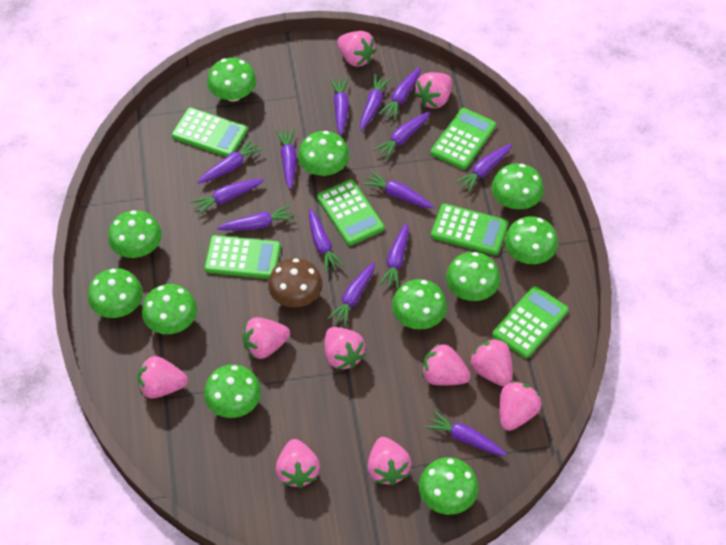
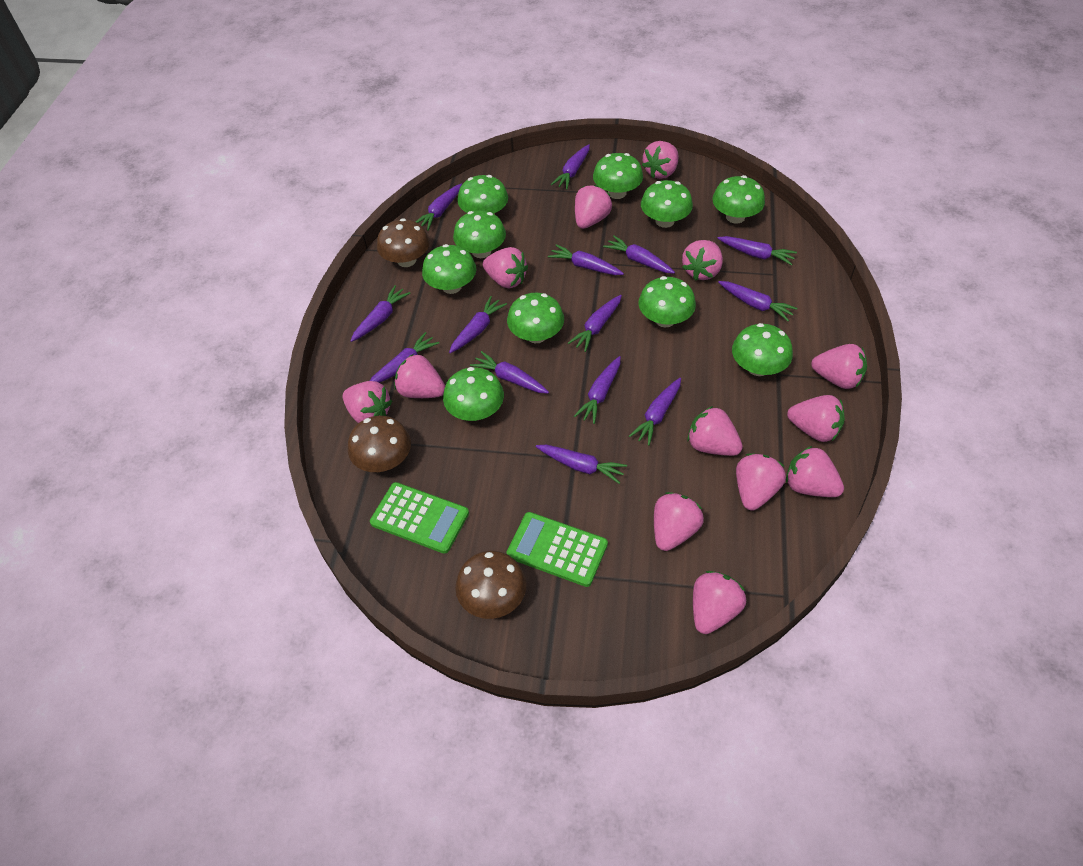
brown mushroom: 1 -> 3
green calculator: 6 -> 2
green mushroom: 11 -> 10
pink strawberry: 10 -> 13

